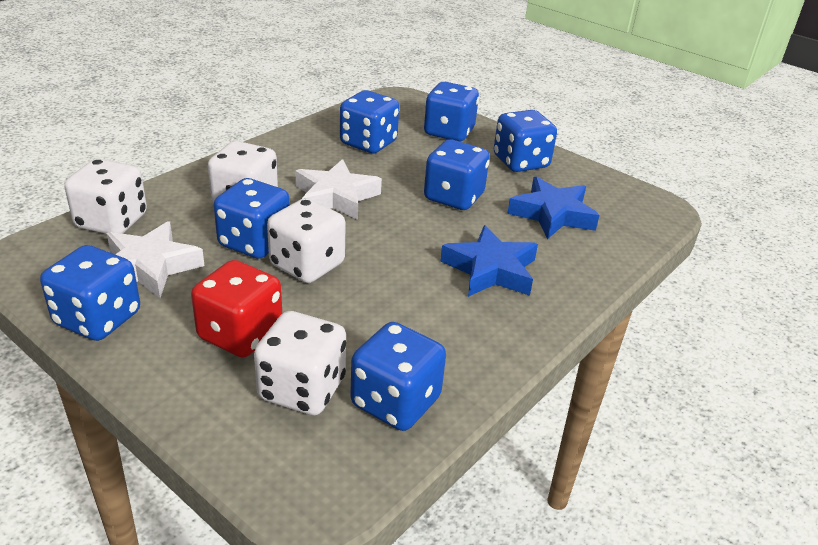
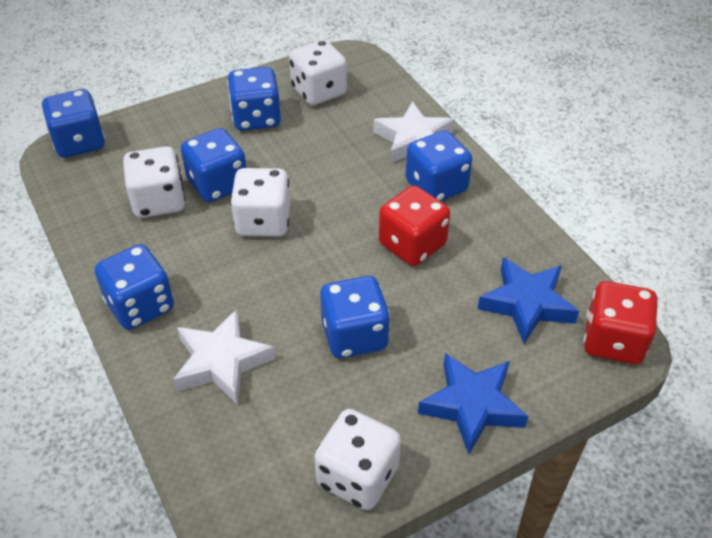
blue dice: 7 -> 6
red dice: 1 -> 2

